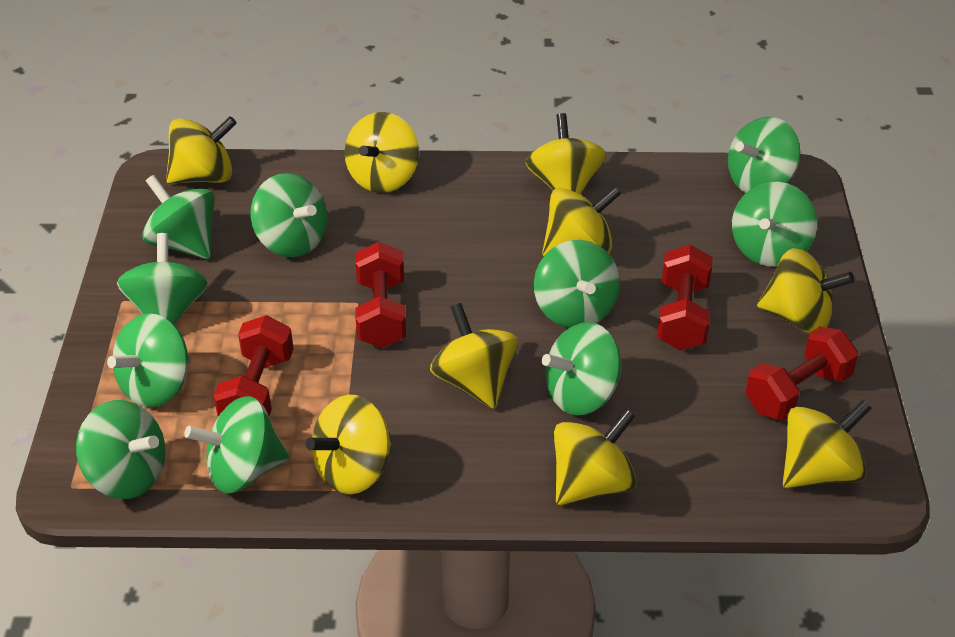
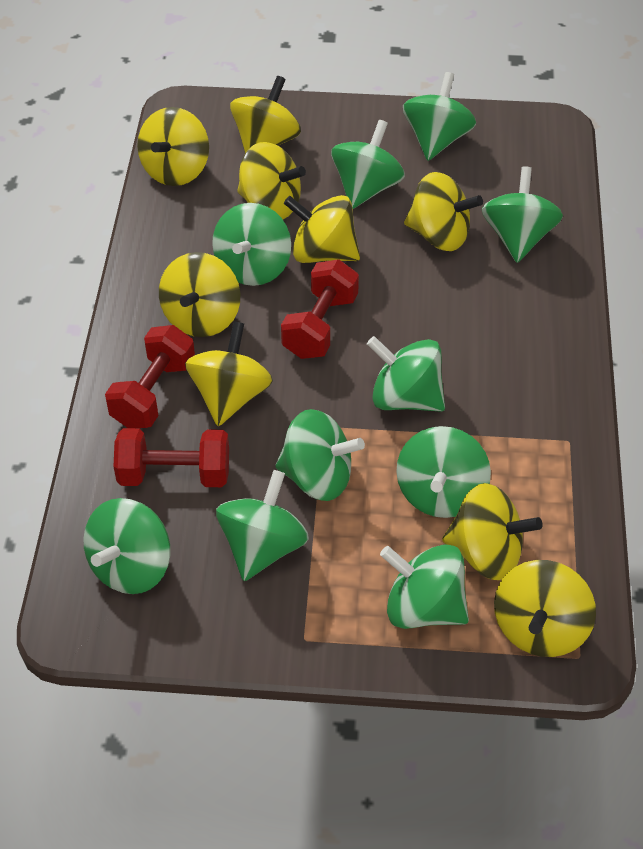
red dumbbell: 4 -> 3

